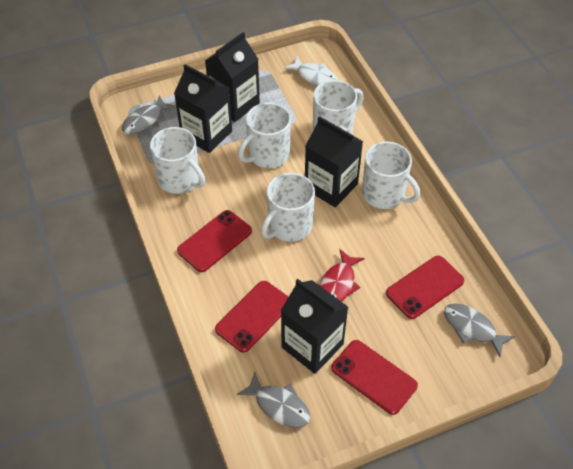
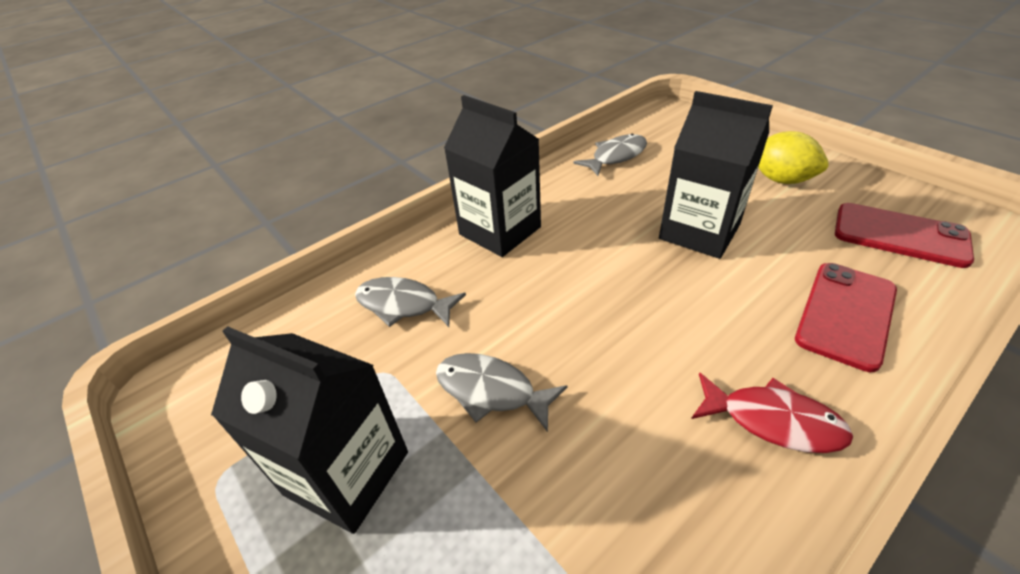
black carton: 4 -> 3
red phone: 4 -> 2
white fish: 1 -> 0
white mug: 5 -> 0
yellow lemon: 0 -> 1

